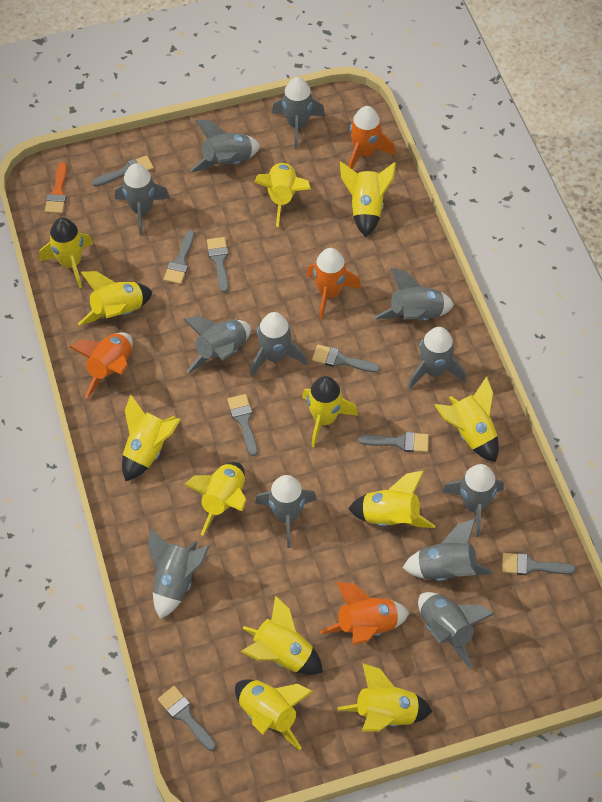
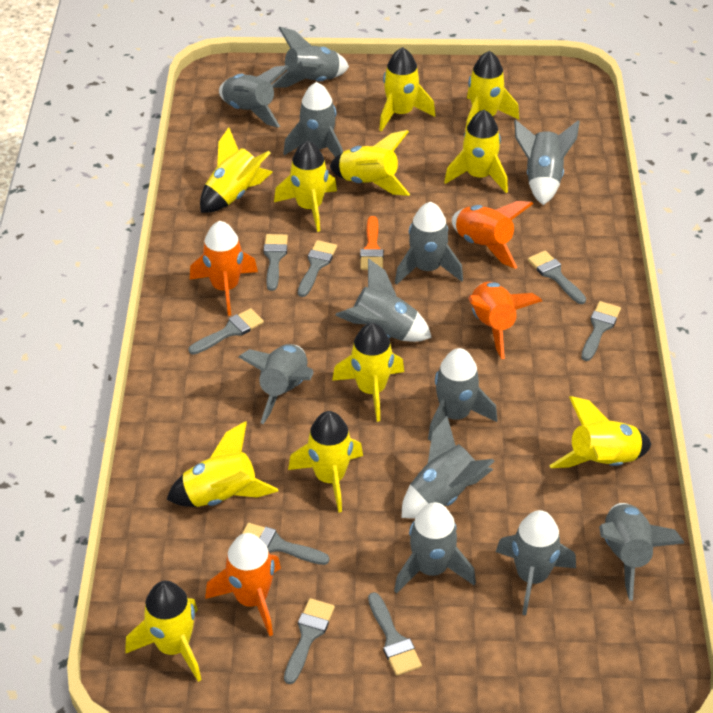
yellow rocket: 12 -> 11

